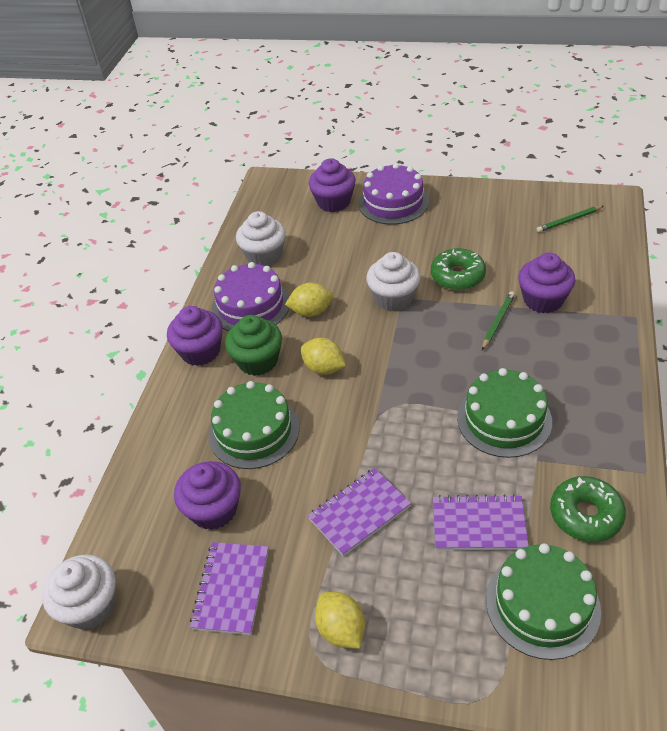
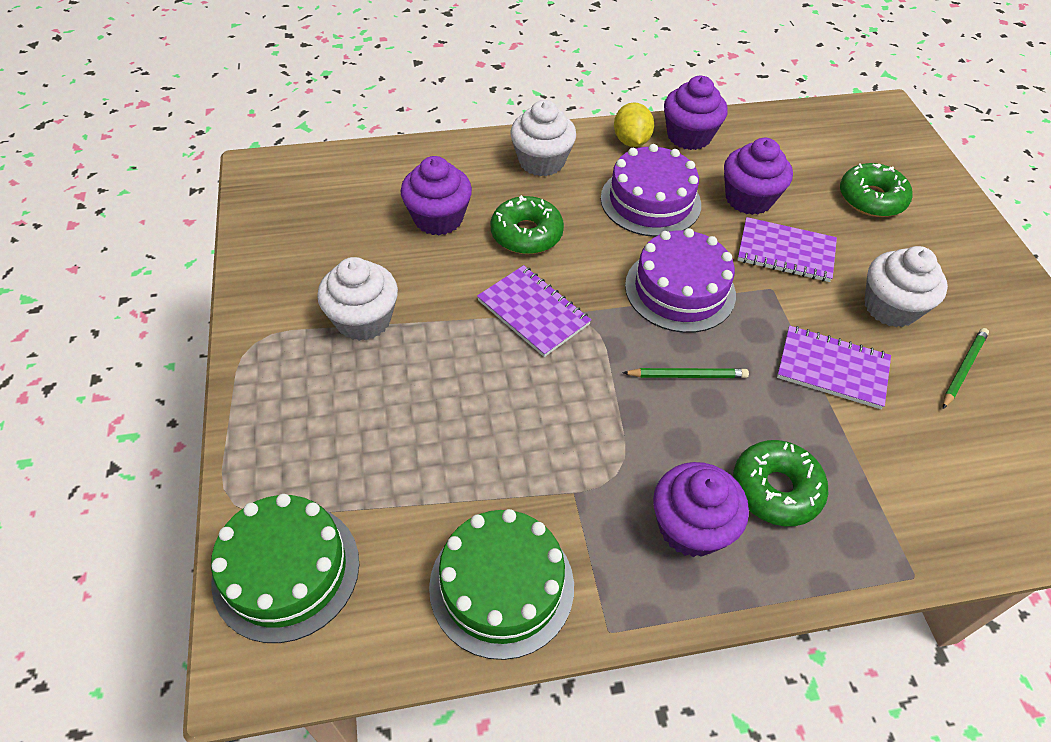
green cake: 3 -> 2
green cupcake: 1 -> 0
green donut: 2 -> 3
yellow lemon: 3 -> 1

